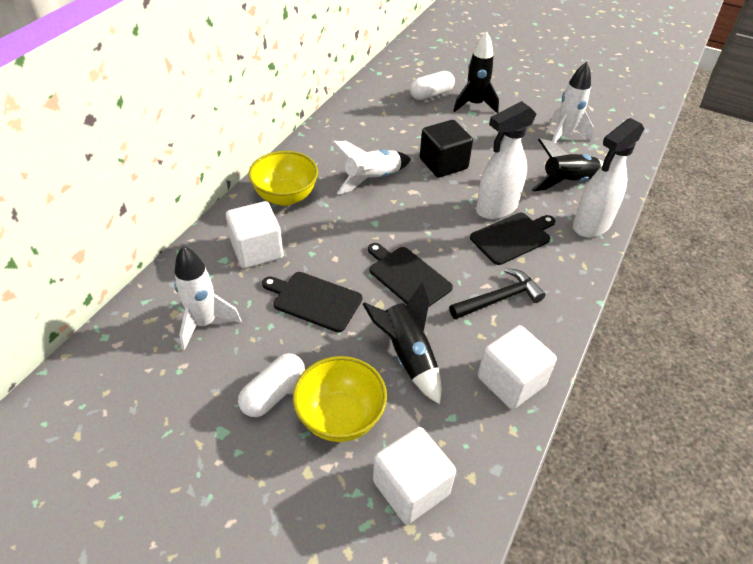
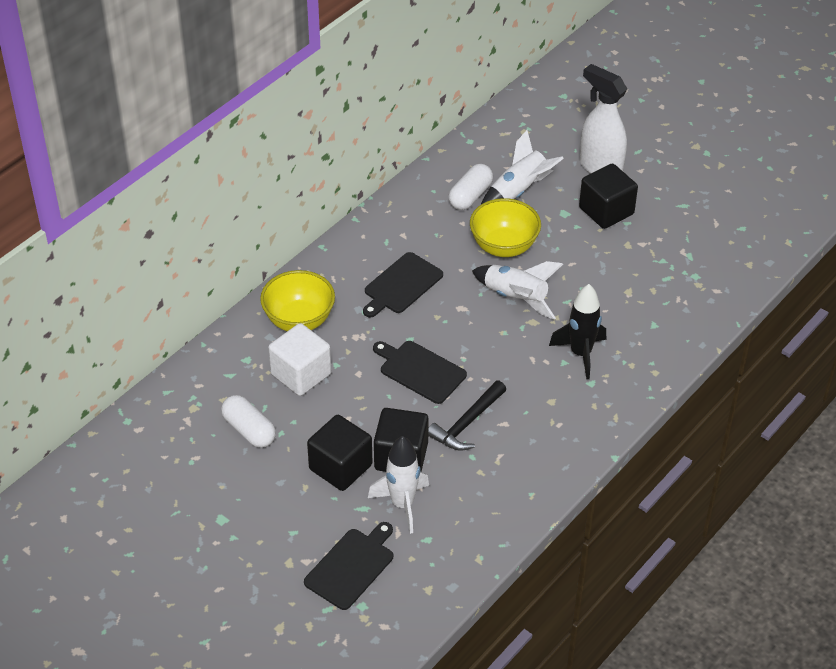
black cube: 1 -> 3
black rocket: 3 -> 1
white cube: 3 -> 1
white spray bottle: 2 -> 1

